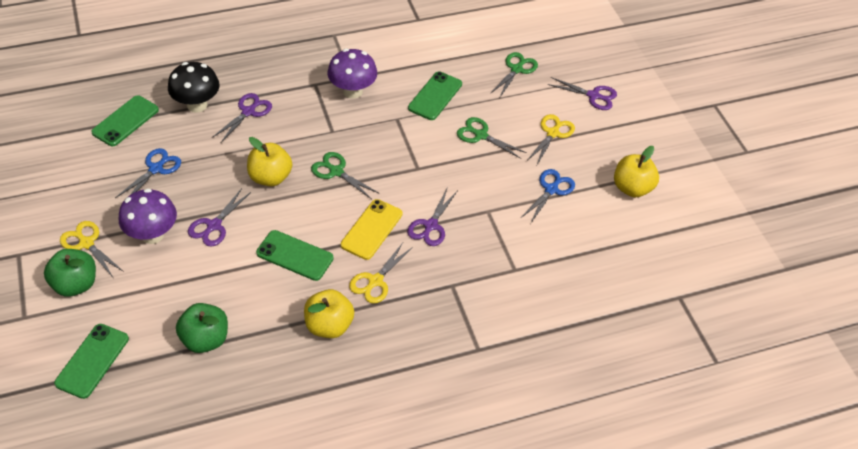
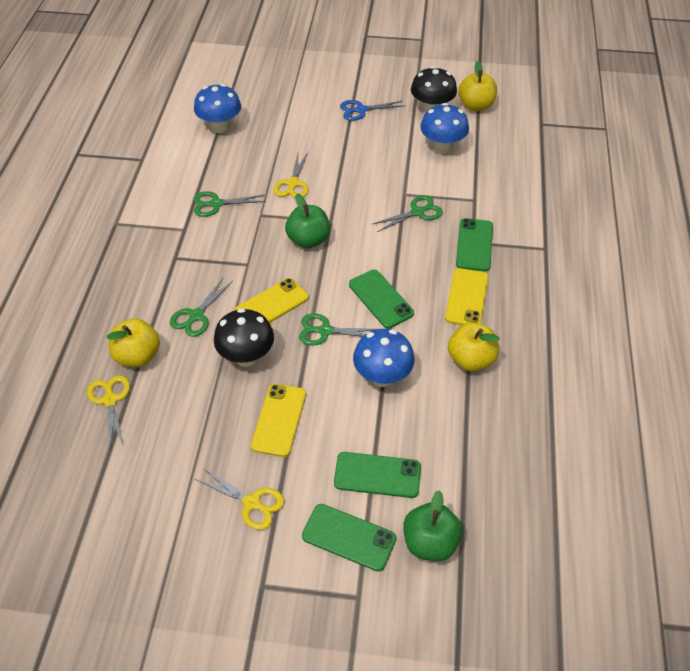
black mushroom: 1 -> 2
blue mushroom: 0 -> 3
blue scissors: 2 -> 1
green scissors: 3 -> 4
purple mushroom: 2 -> 0
purple scissors: 4 -> 0
yellow phone: 1 -> 3

